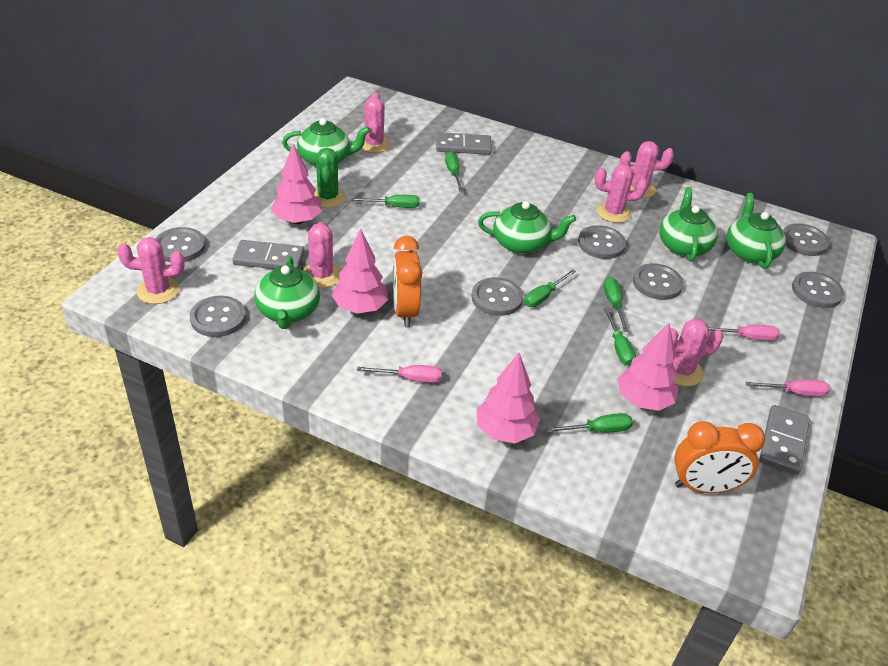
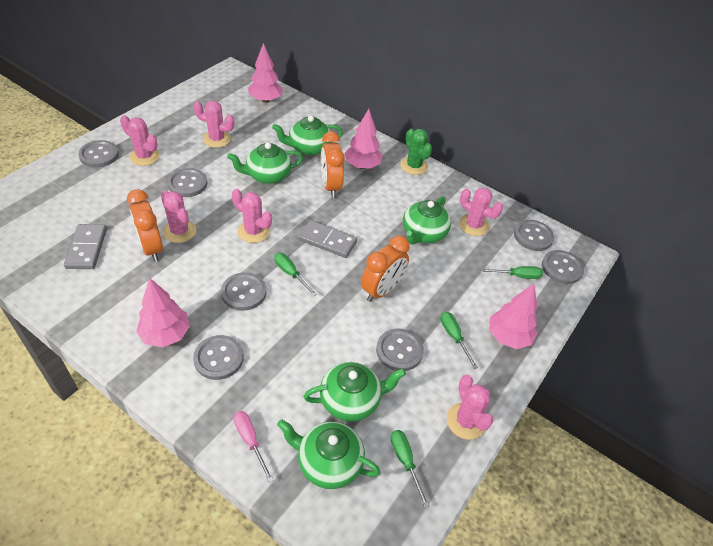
green screwdriver: 6 -> 4
grey domino: 3 -> 2
orange clock: 2 -> 3
pink screwdriver: 3 -> 1

